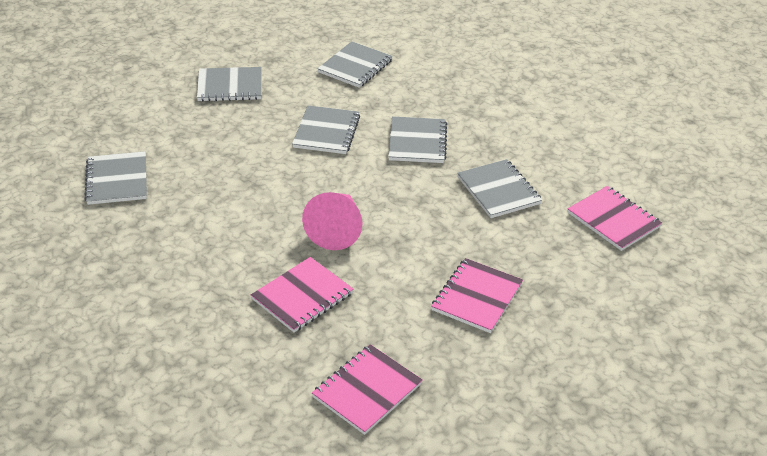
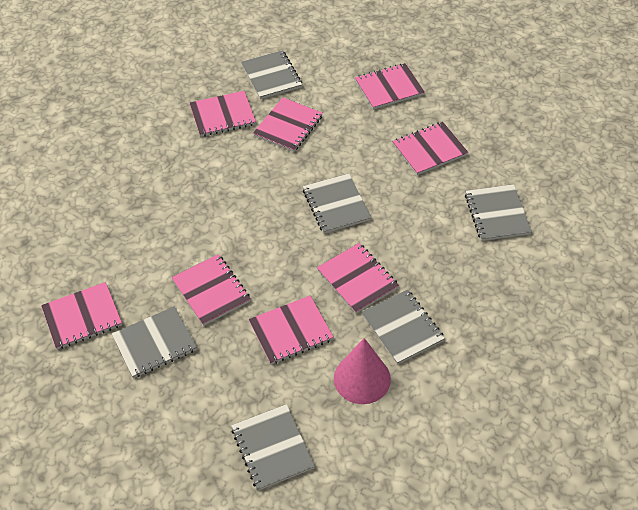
pink notebook: 4 -> 8

